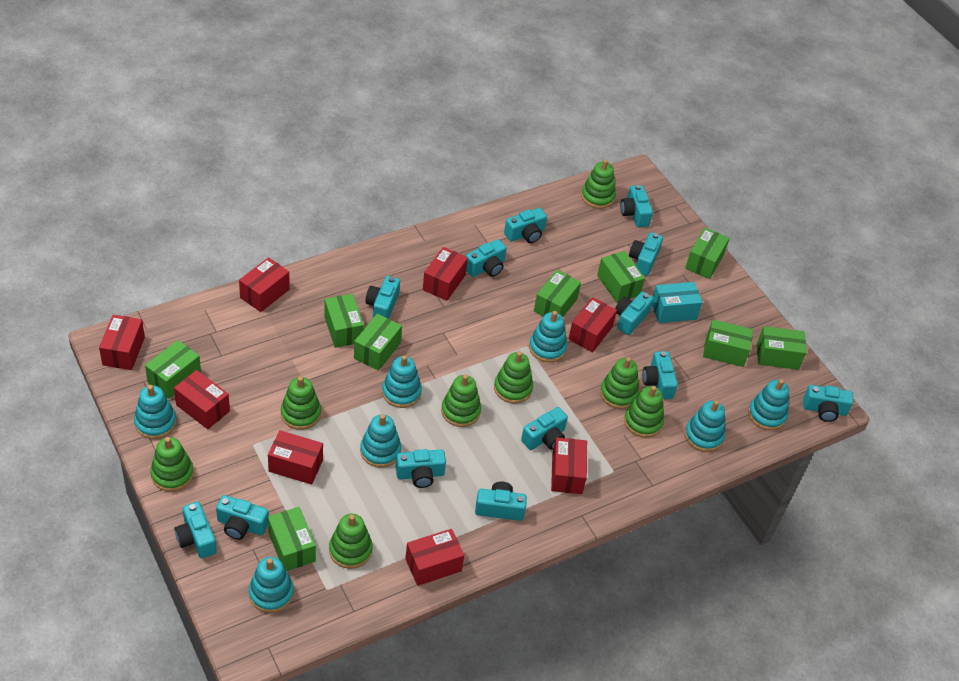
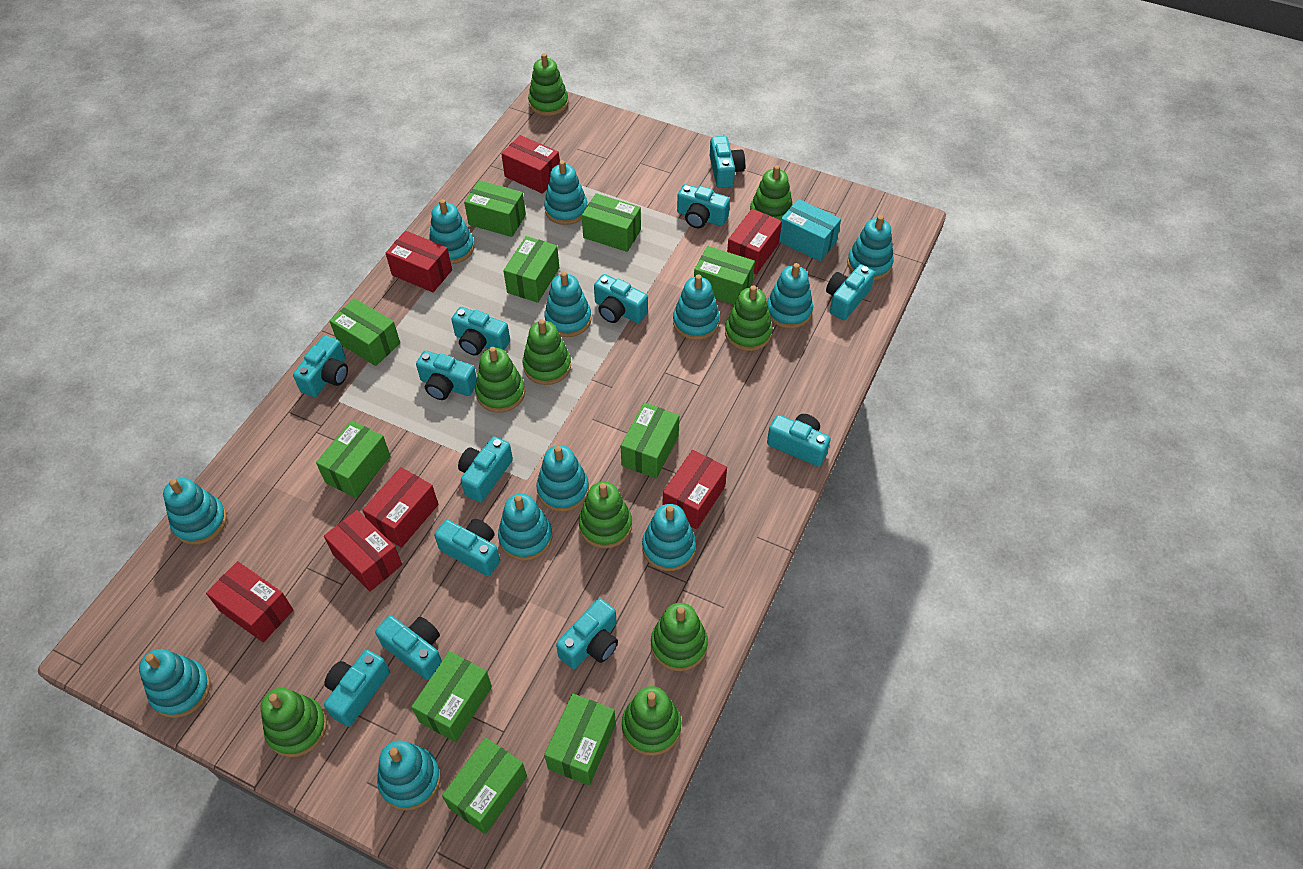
green box: 9 -> 10
green stacking toy: 8 -> 9
red box: 8 -> 7
turquoise stacking toy: 7 -> 12

